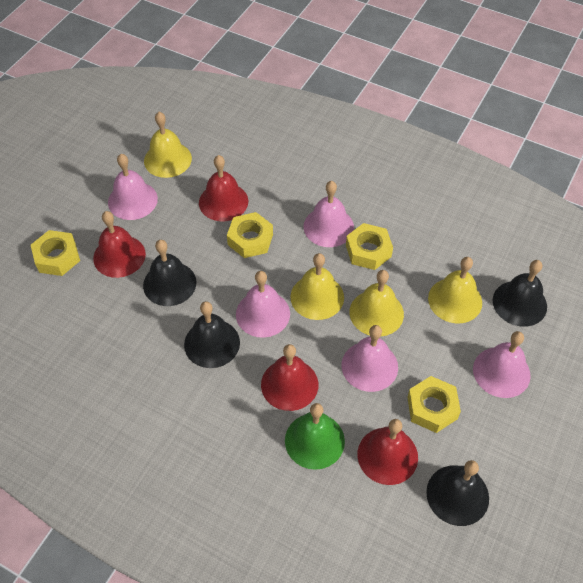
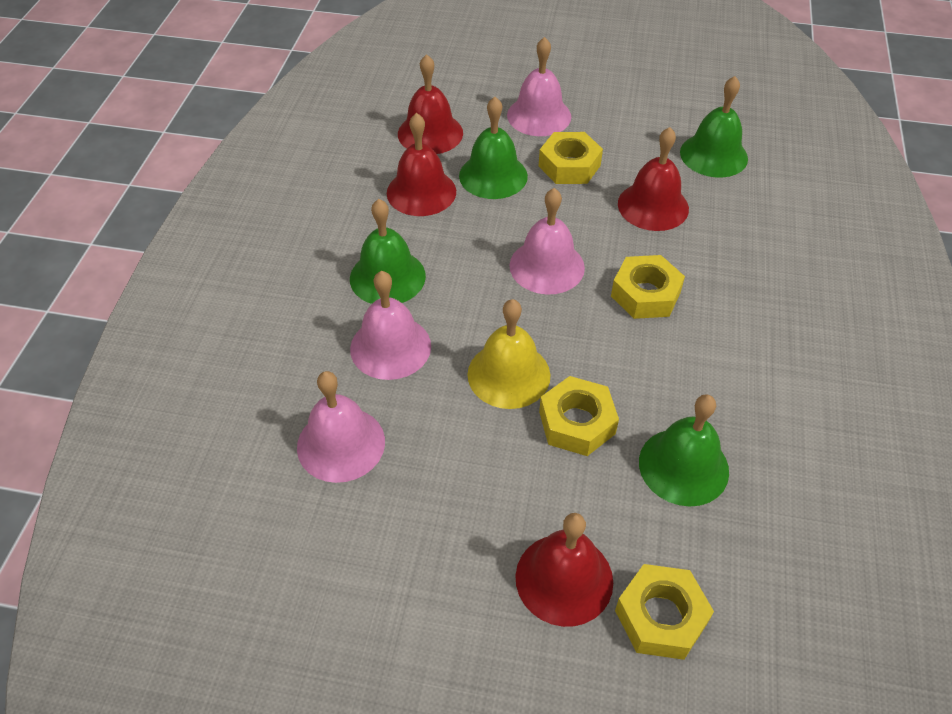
black bell: 4 -> 0
green bell: 1 -> 4
pink bell: 5 -> 4
yellow bell: 4 -> 1

